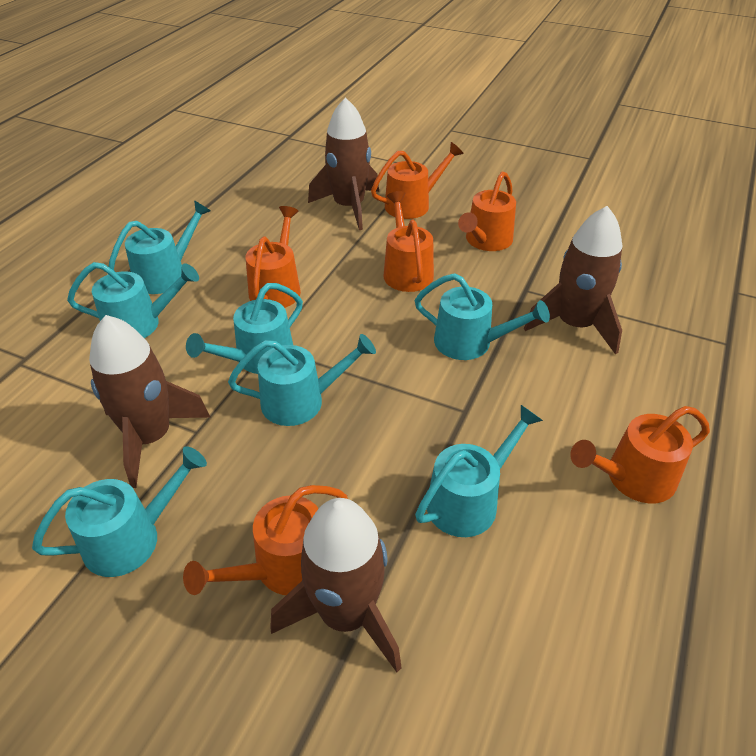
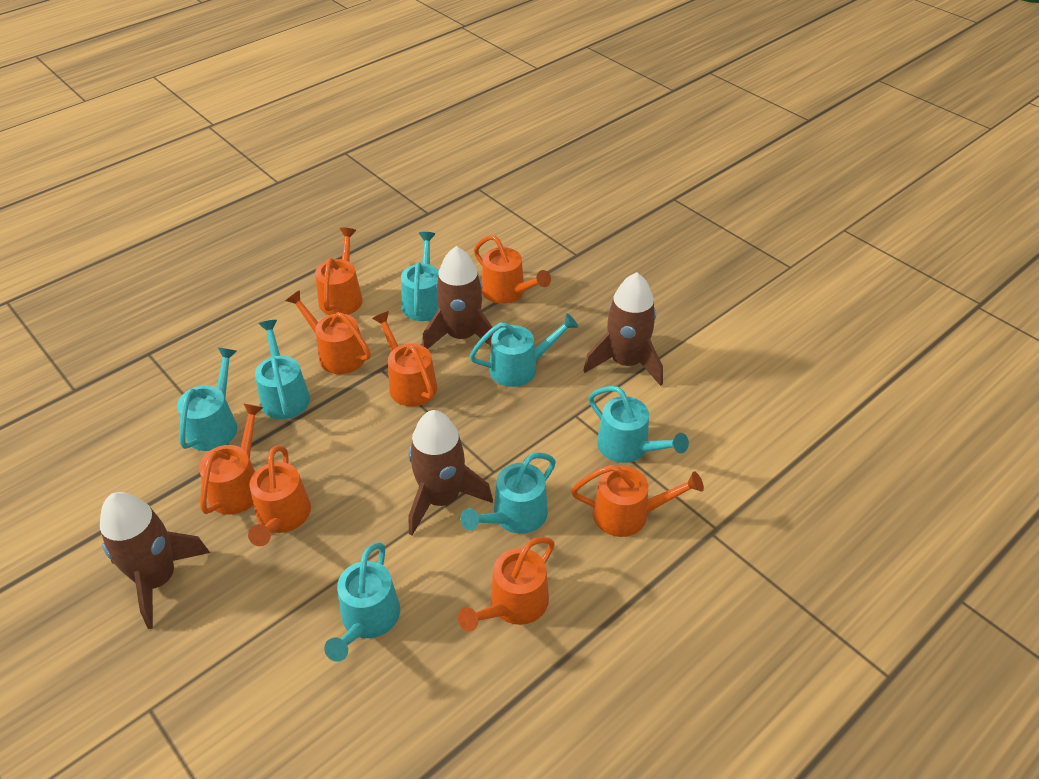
orange watering can: 6 -> 8

